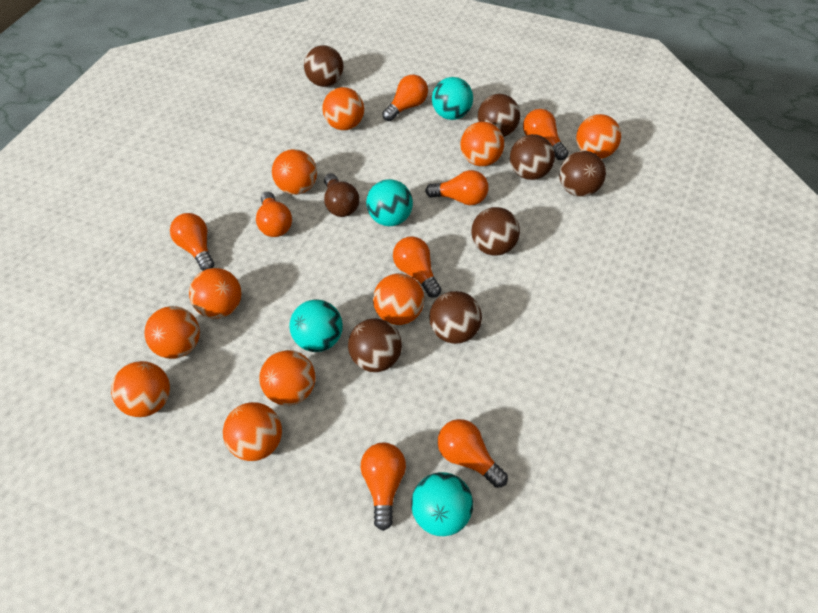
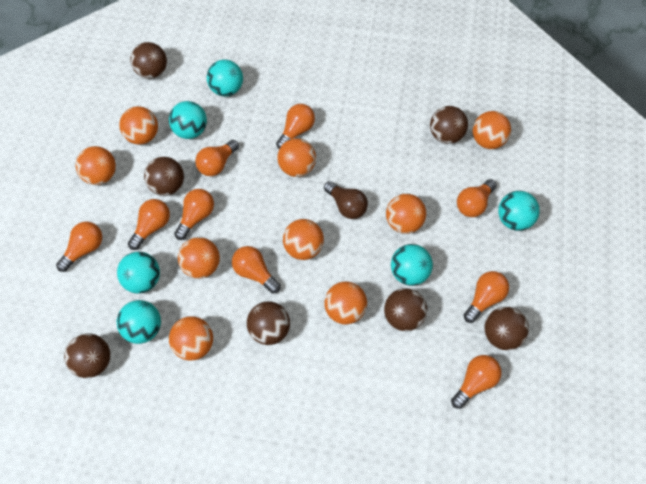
orange ball: 10 -> 9
orange light bulb: 8 -> 9
turquoise ball: 4 -> 6

